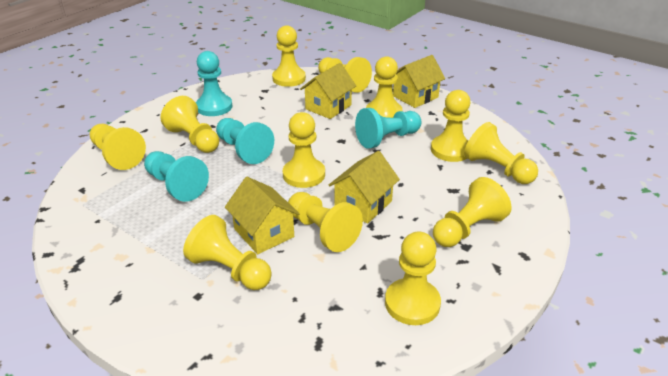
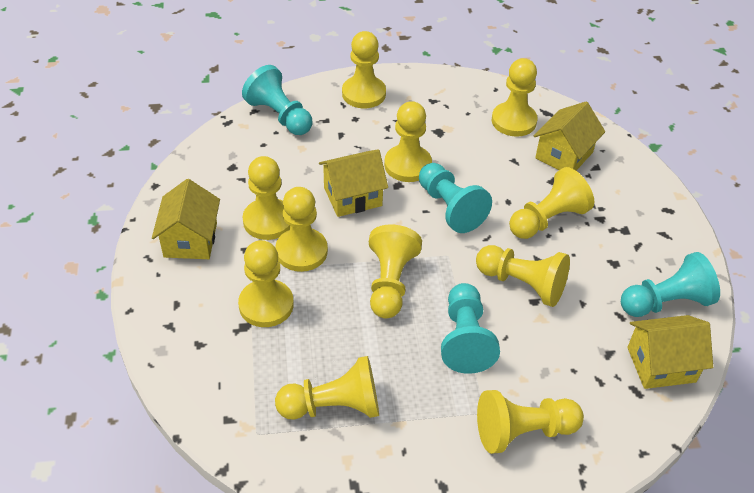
yellow pawn: 12 -> 11

